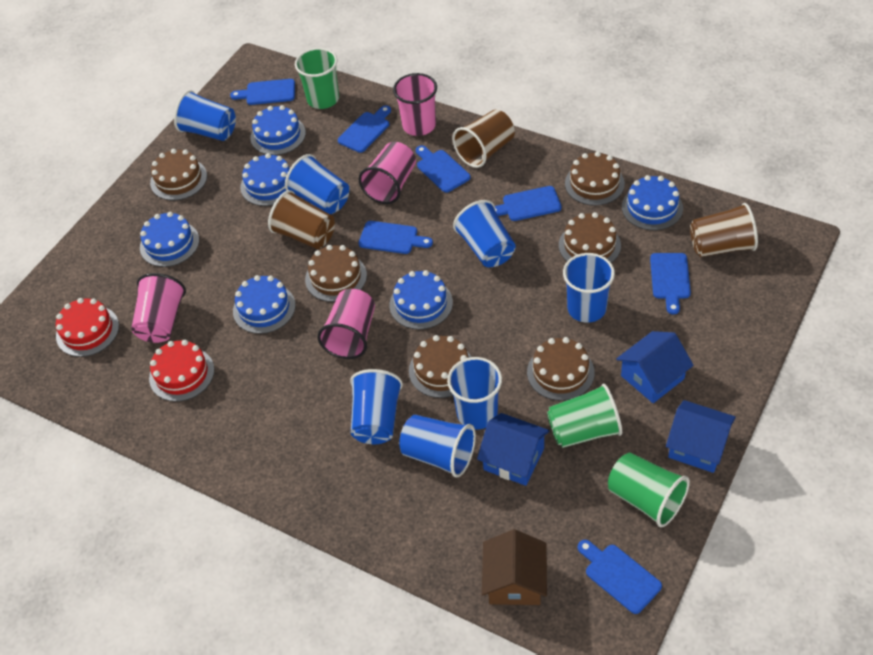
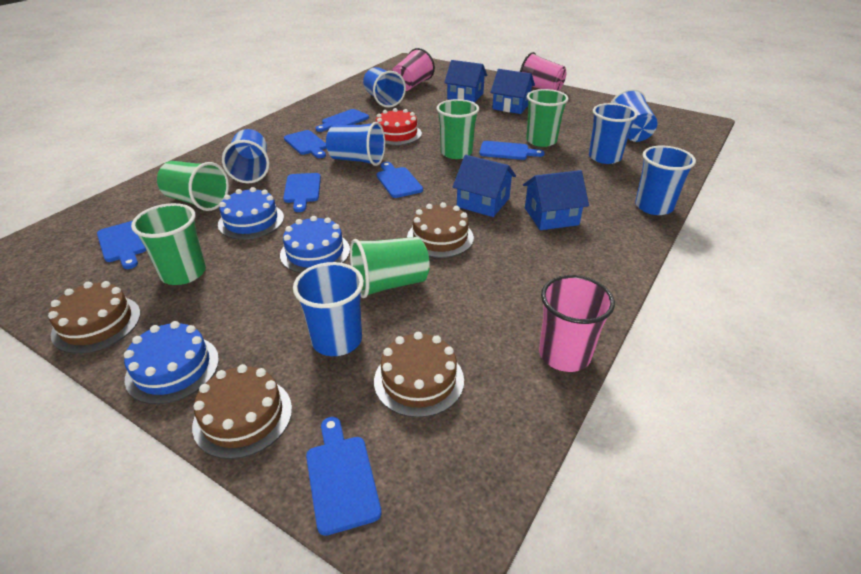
blue cake: 6 -> 3
blue house: 3 -> 4
brown cake: 6 -> 4
brown cup: 3 -> 0
brown house: 1 -> 0
green cup: 3 -> 5
pink cup: 4 -> 3
red cake: 2 -> 1

